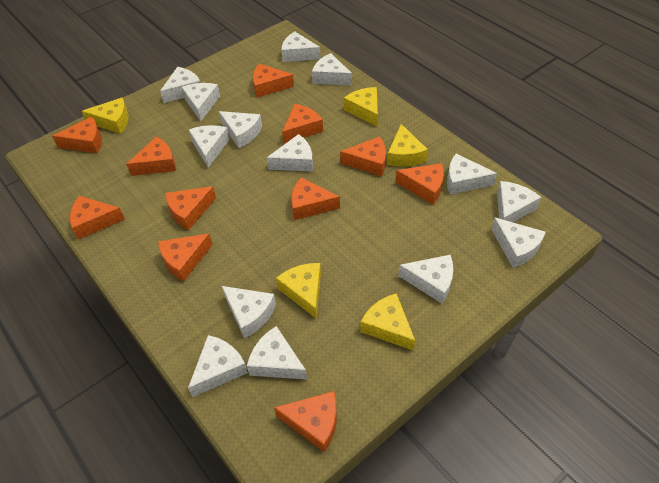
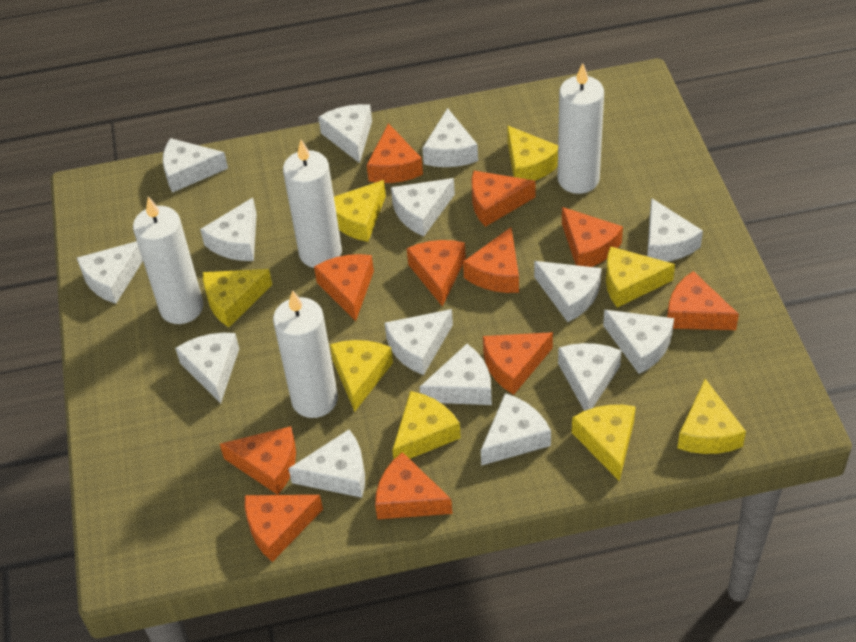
white candle: 0 -> 4
white cheese: 14 -> 15
yellow cheese: 5 -> 8

